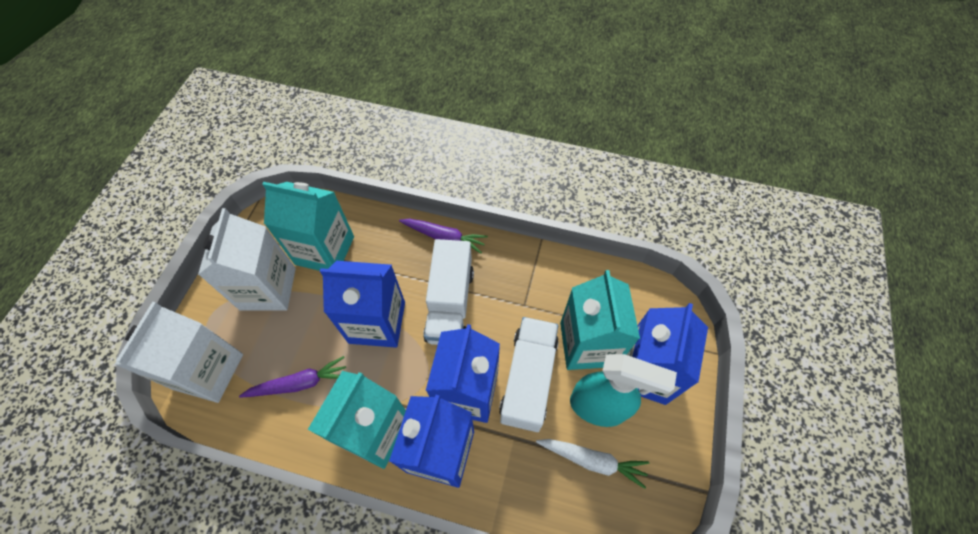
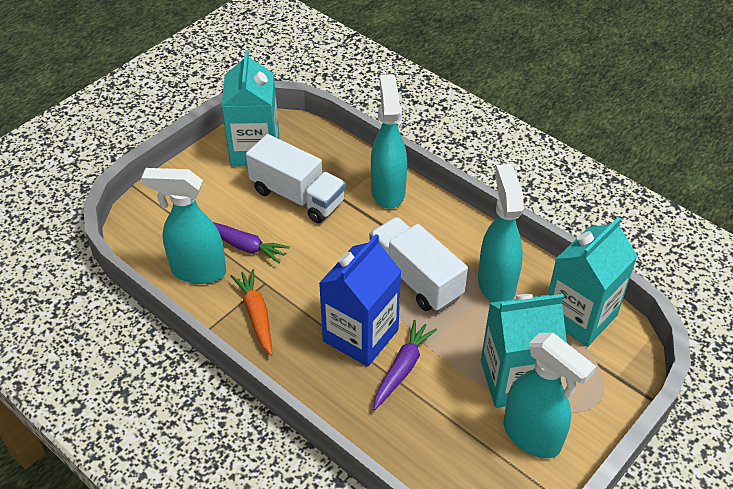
blue carton: 4 -> 1
orange carrot: 0 -> 1
turquoise spray bottle: 1 -> 4
white carrot: 1 -> 0
white carton: 2 -> 0

